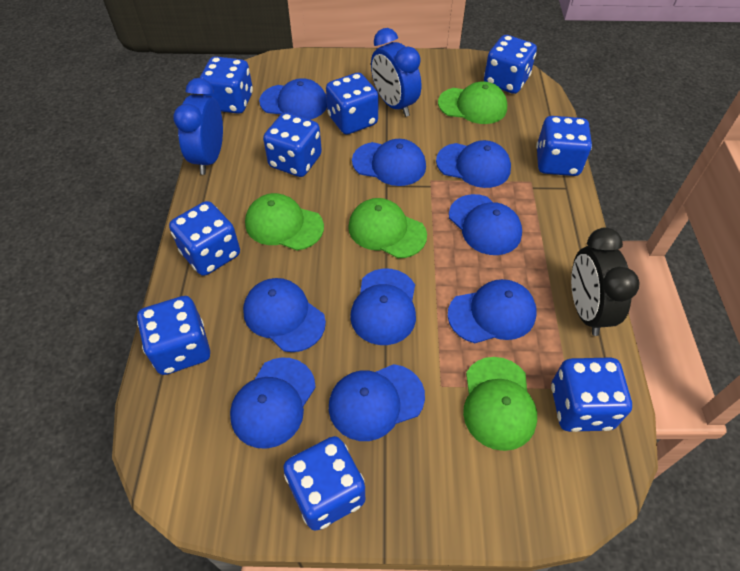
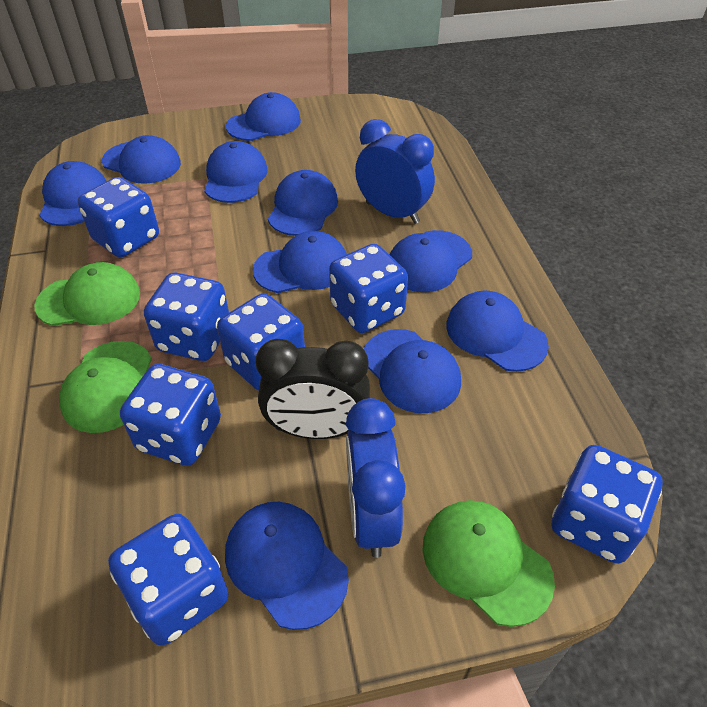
blue cap: 9 -> 10
blue dice: 9 -> 7
green cap: 4 -> 3

